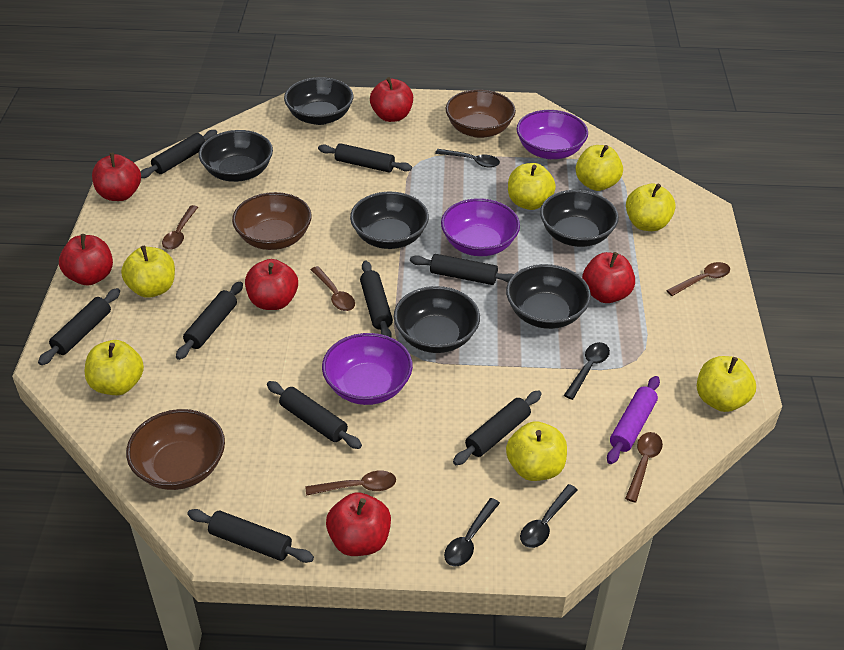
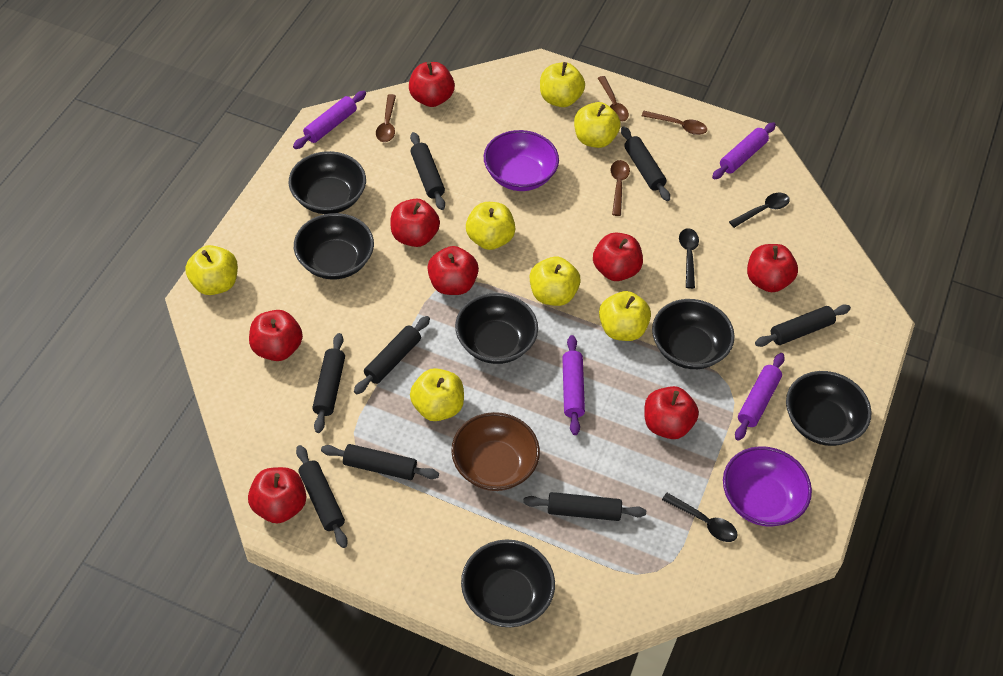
black rolling pin: 9 -> 8
black spoon: 4 -> 3
brown bowl: 3 -> 1
brown spoon: 5 -> 4
purple bowl: 3 -> 2
purple rolling pin: 1 -> 4
red apple: 6 -> 8

